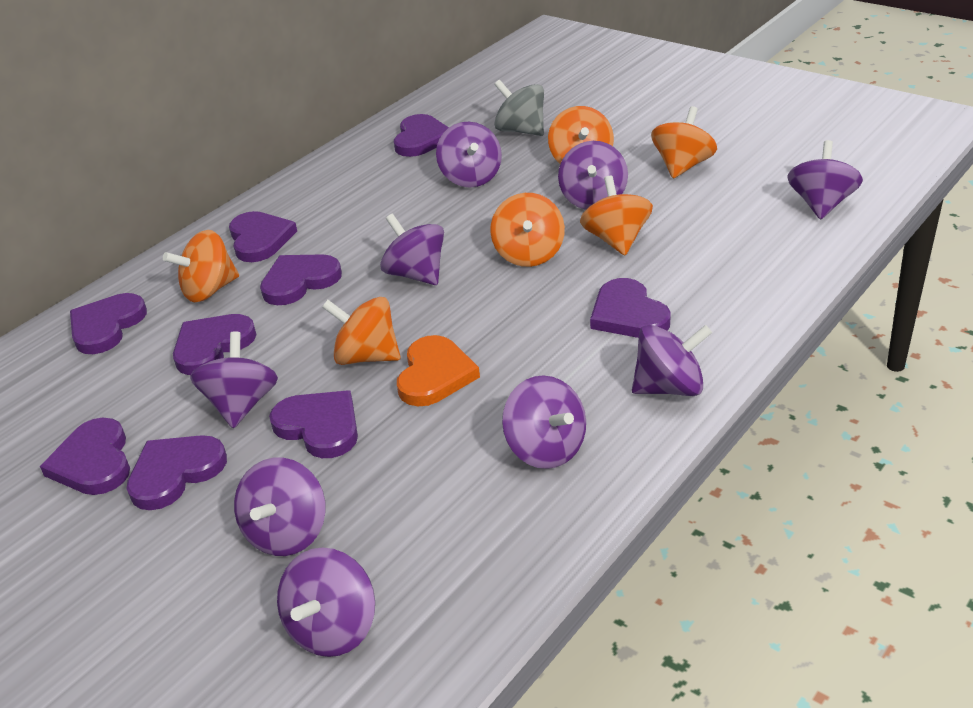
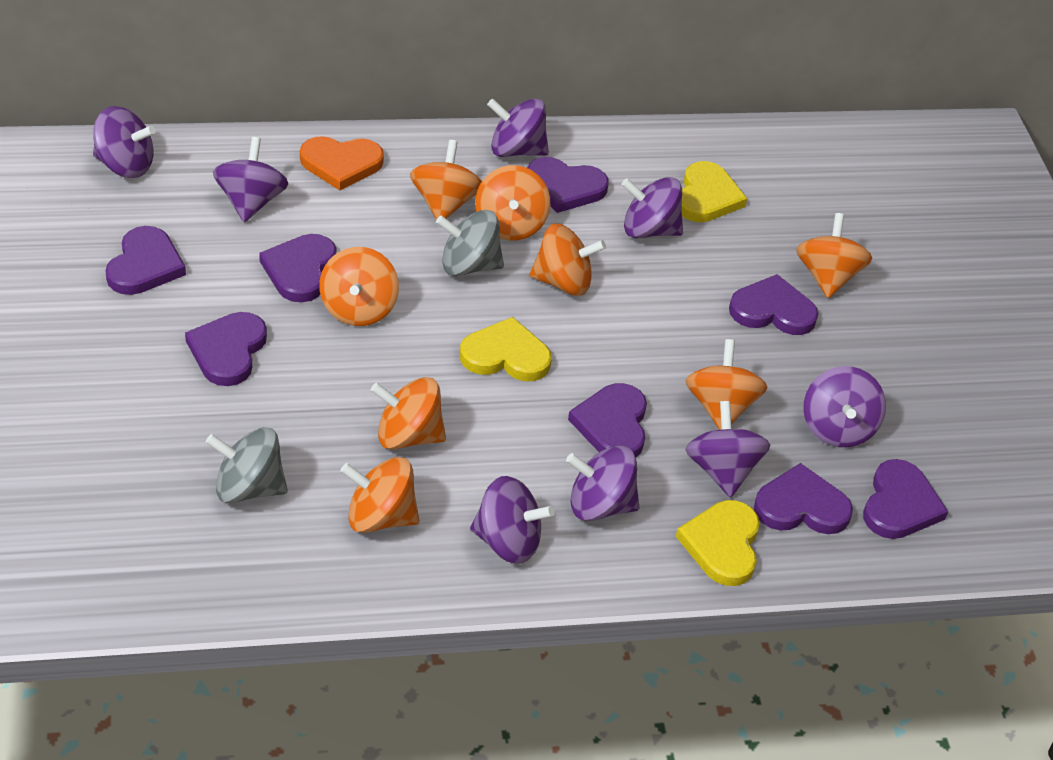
grey spinning top: 1 -> 2
orange spinning top: 6 -> 8
purple heart: 9 -> 8
purple spinning top: 9 -> 8
yellow heart: 0 -> 3

